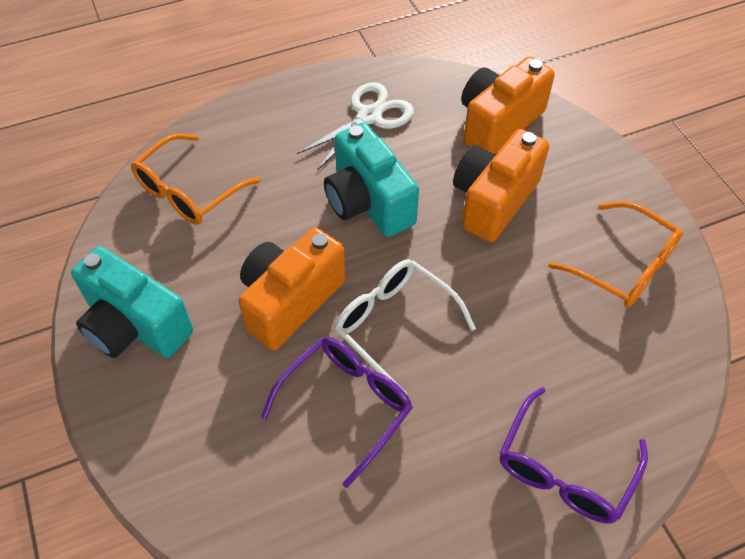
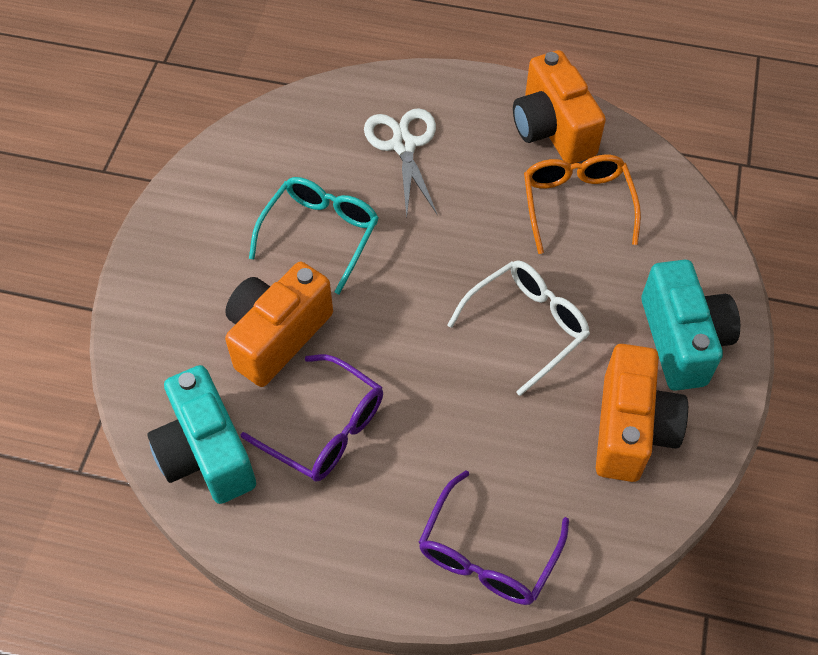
orange glasses: 2 -> 1
turquoise glasses: 0 -> 1

